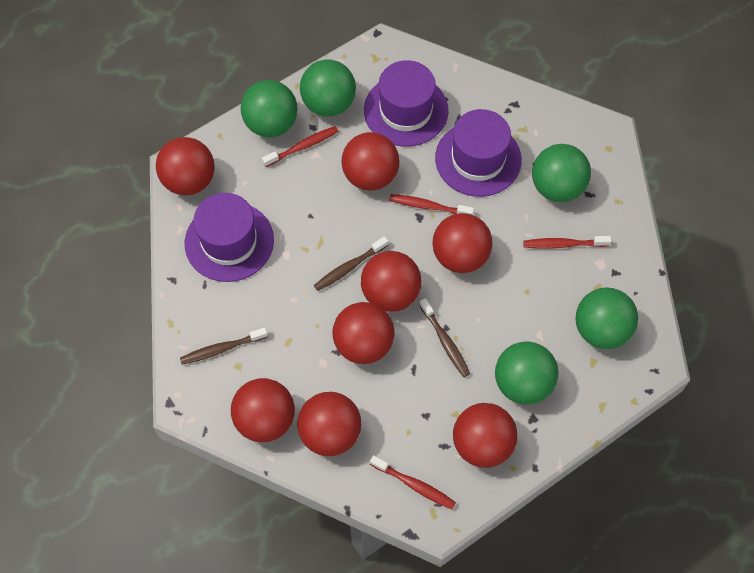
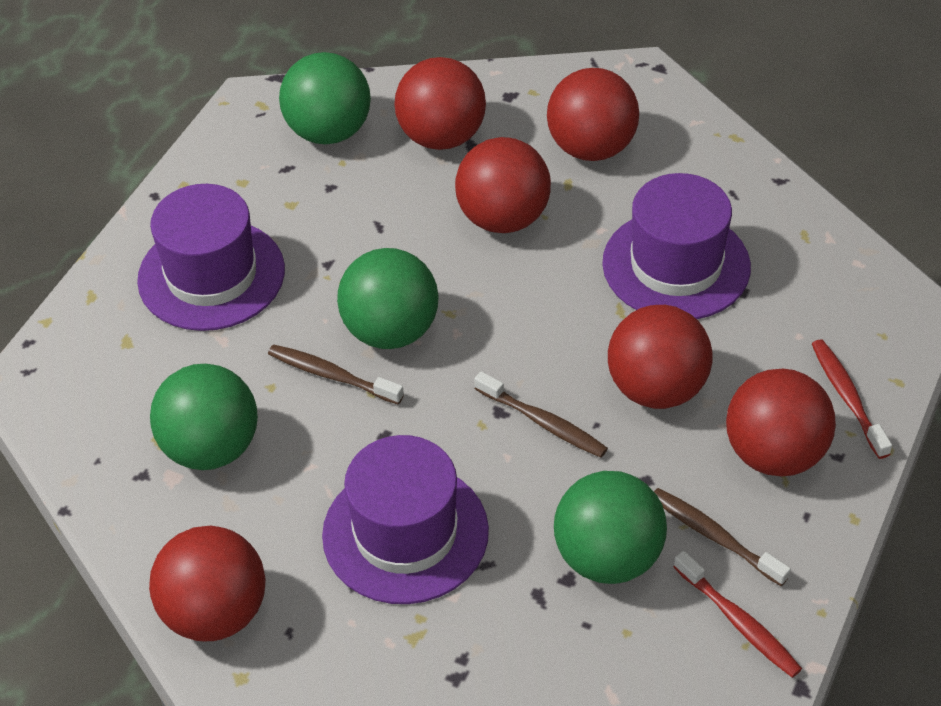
green ball: 5 -> 4
red ball: 8 -> 6
red toothbrush: 4 -> 2

